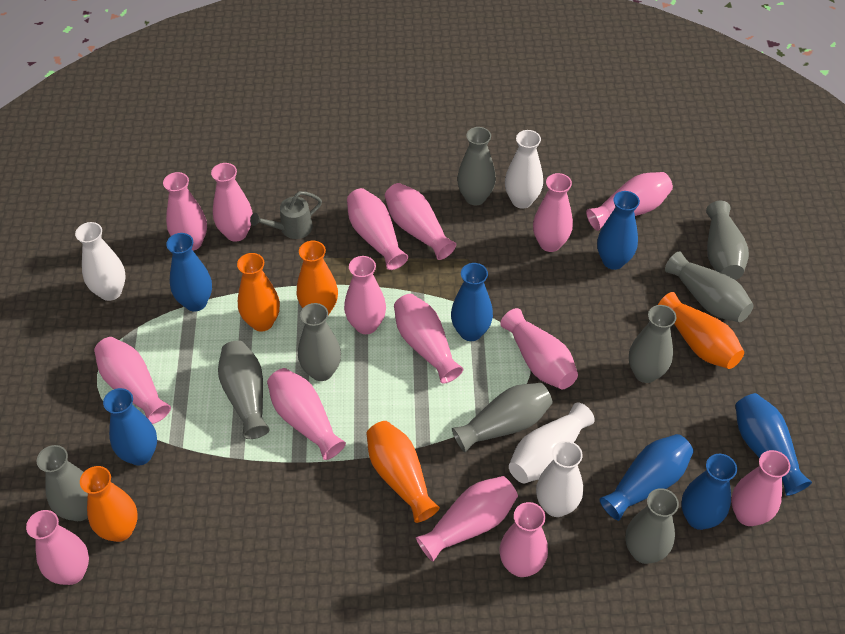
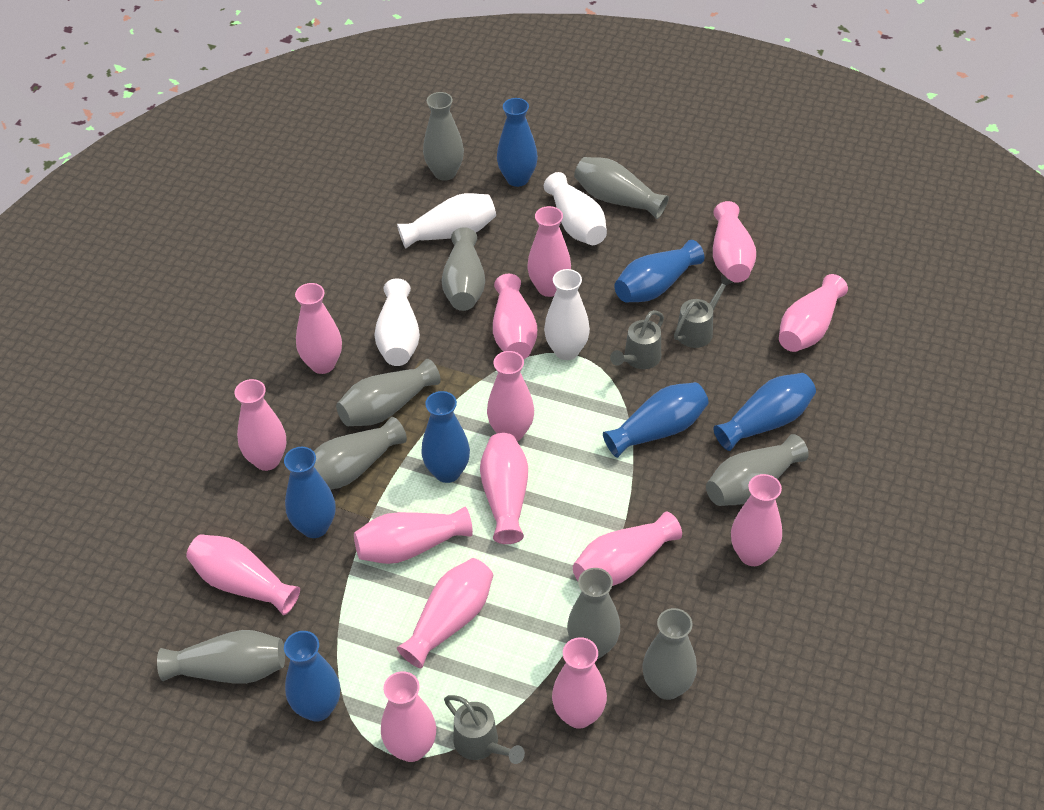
grey watering can: 1 -> 3
orange vase: 5 -> 0

